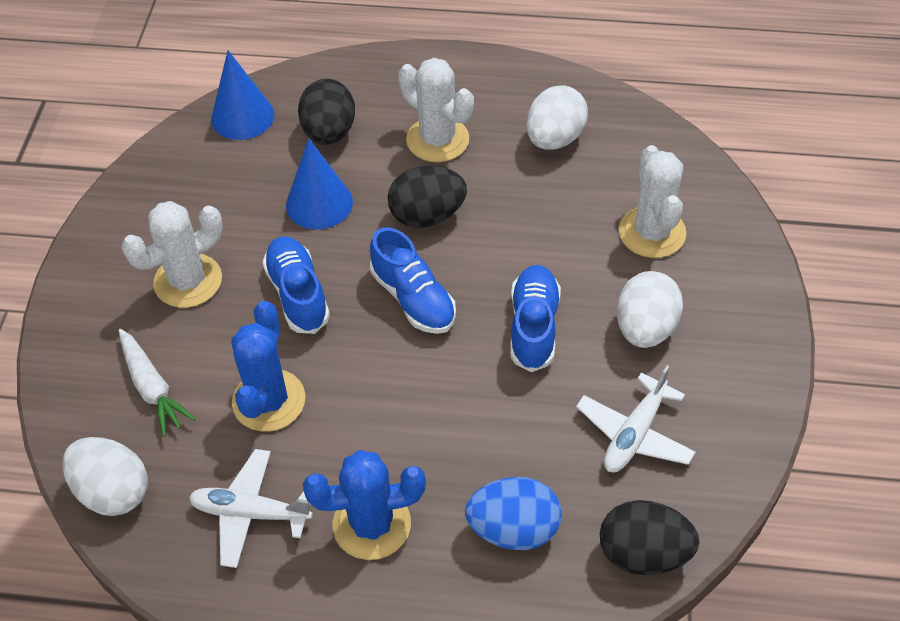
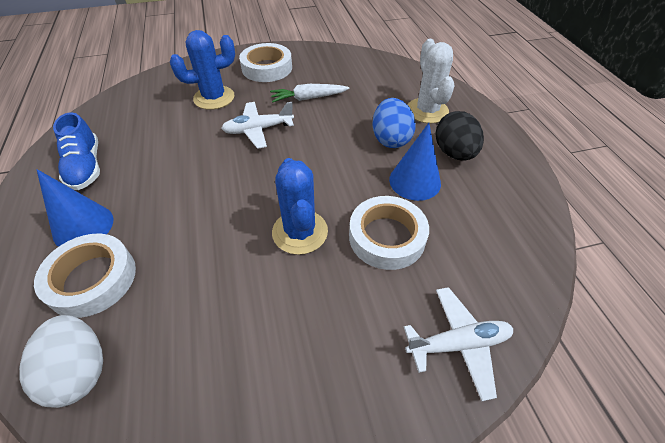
black egg: 3 -> 1
blue shoe: 3 -> 1
white cactus: 3 -> 1
white egg: 3 -> 1
white tape: 0 -> 3

